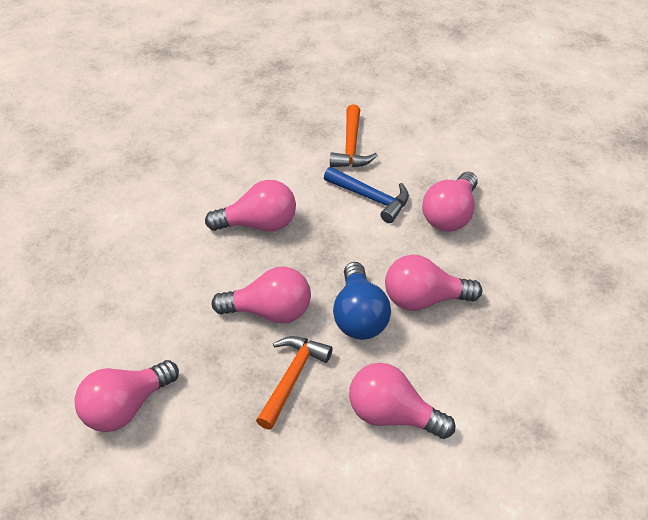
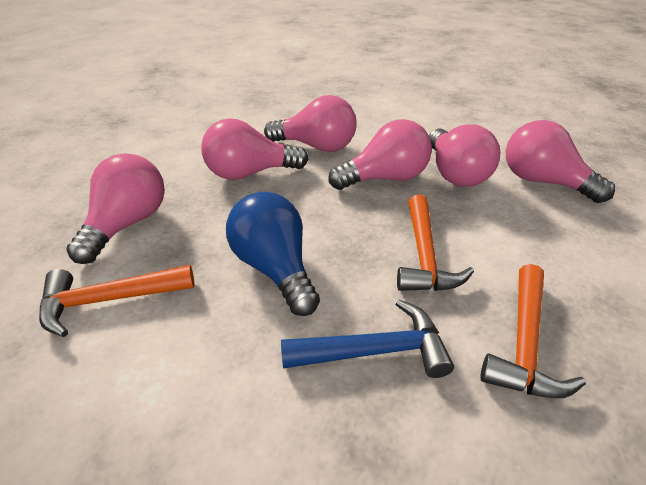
orange hammer: 2 -> 3

